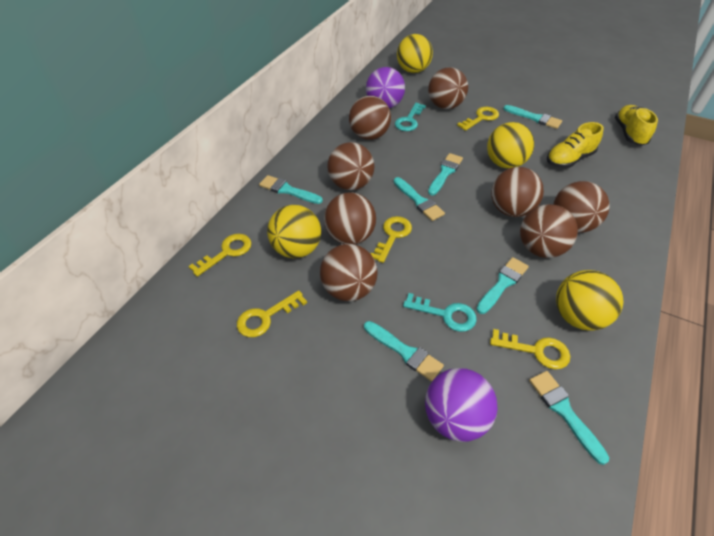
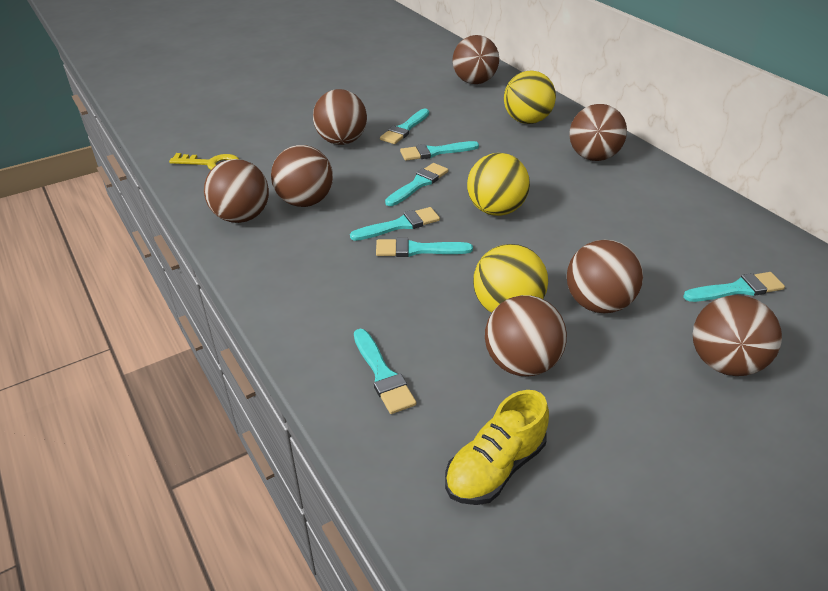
purple ball: 2 -> 0
turquoise key: 2 -> 0
yellow ball: 4 -> 3
yellow key: 5 -> 1
yellow shoe: 2 -> 1

